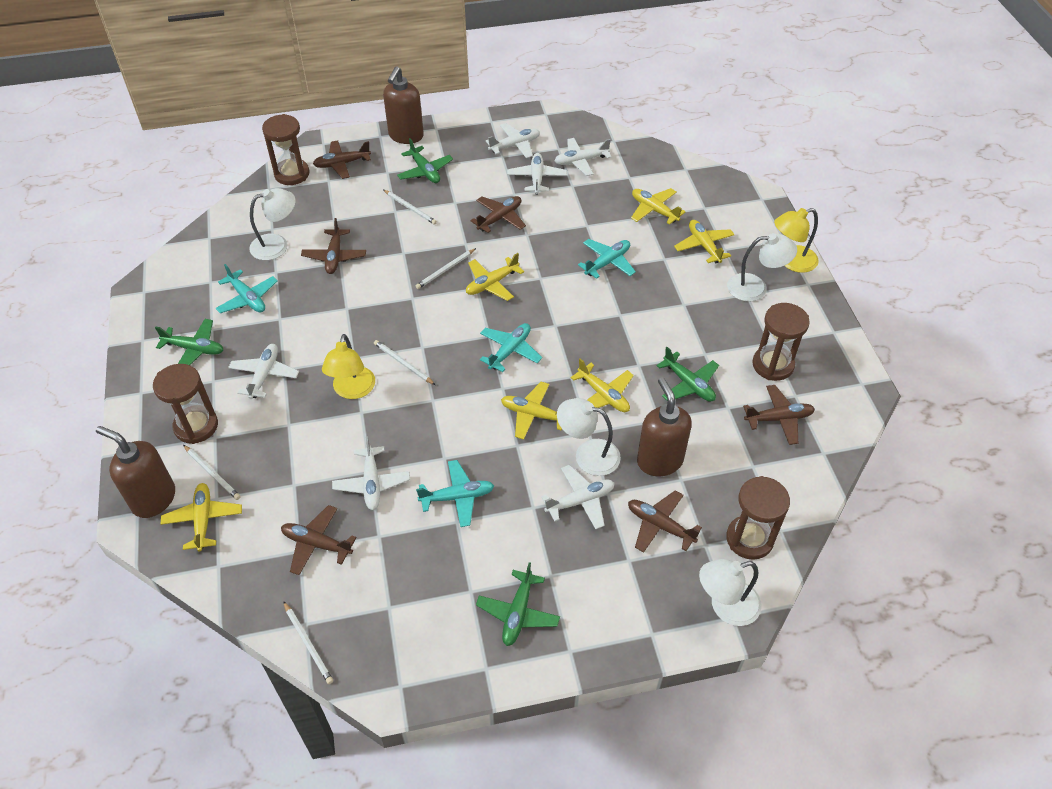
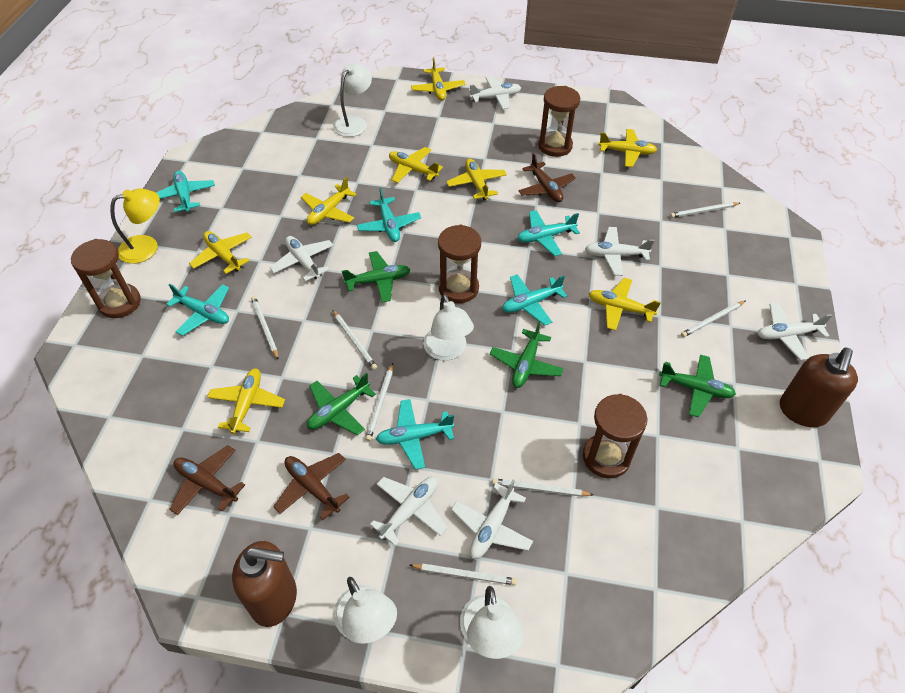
brown plane: 6 -> 3
brown soap dispenser: 3 -> 2
turquoise plane: 4 -> 6
white pencil: 5 -> 7
yellow lamp: 2 -> 1
yellow plane: 6 -> 8

